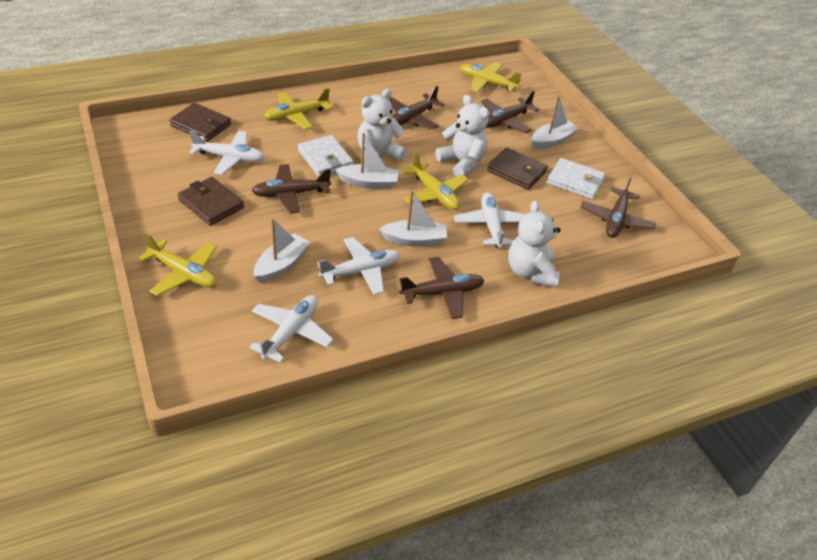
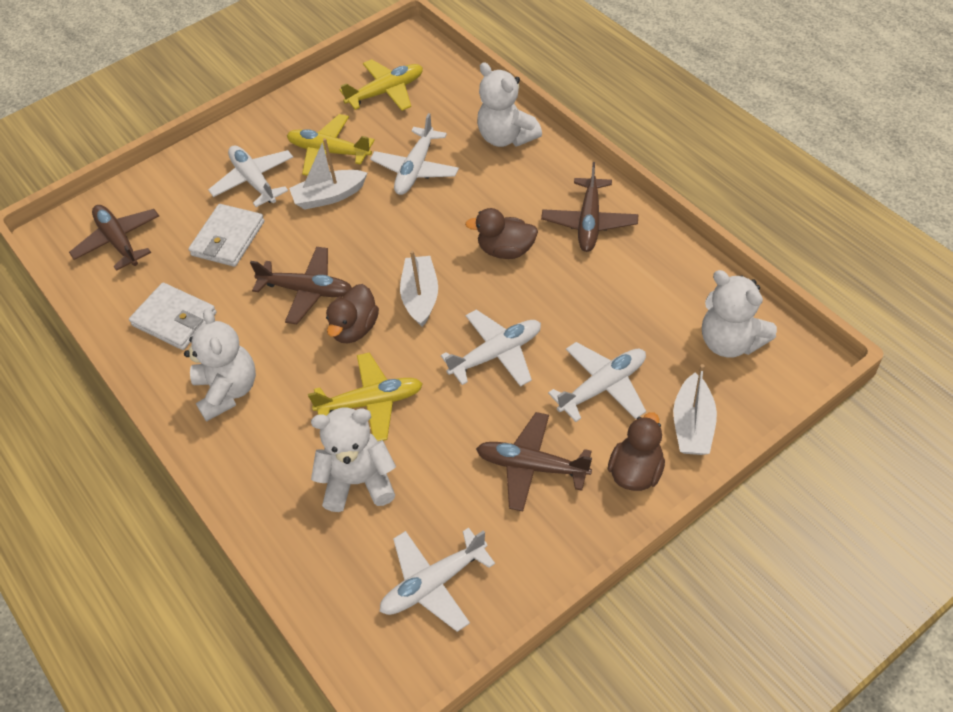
brown duck: 0 -> 3
brown plane: 5 -> 4
brown wallet: 3 -> 0
white boat: 4 -> 3
white plane: 4 -> 5
white teddy bear: 3 -> 4
yellow plane: 4 -> 3

